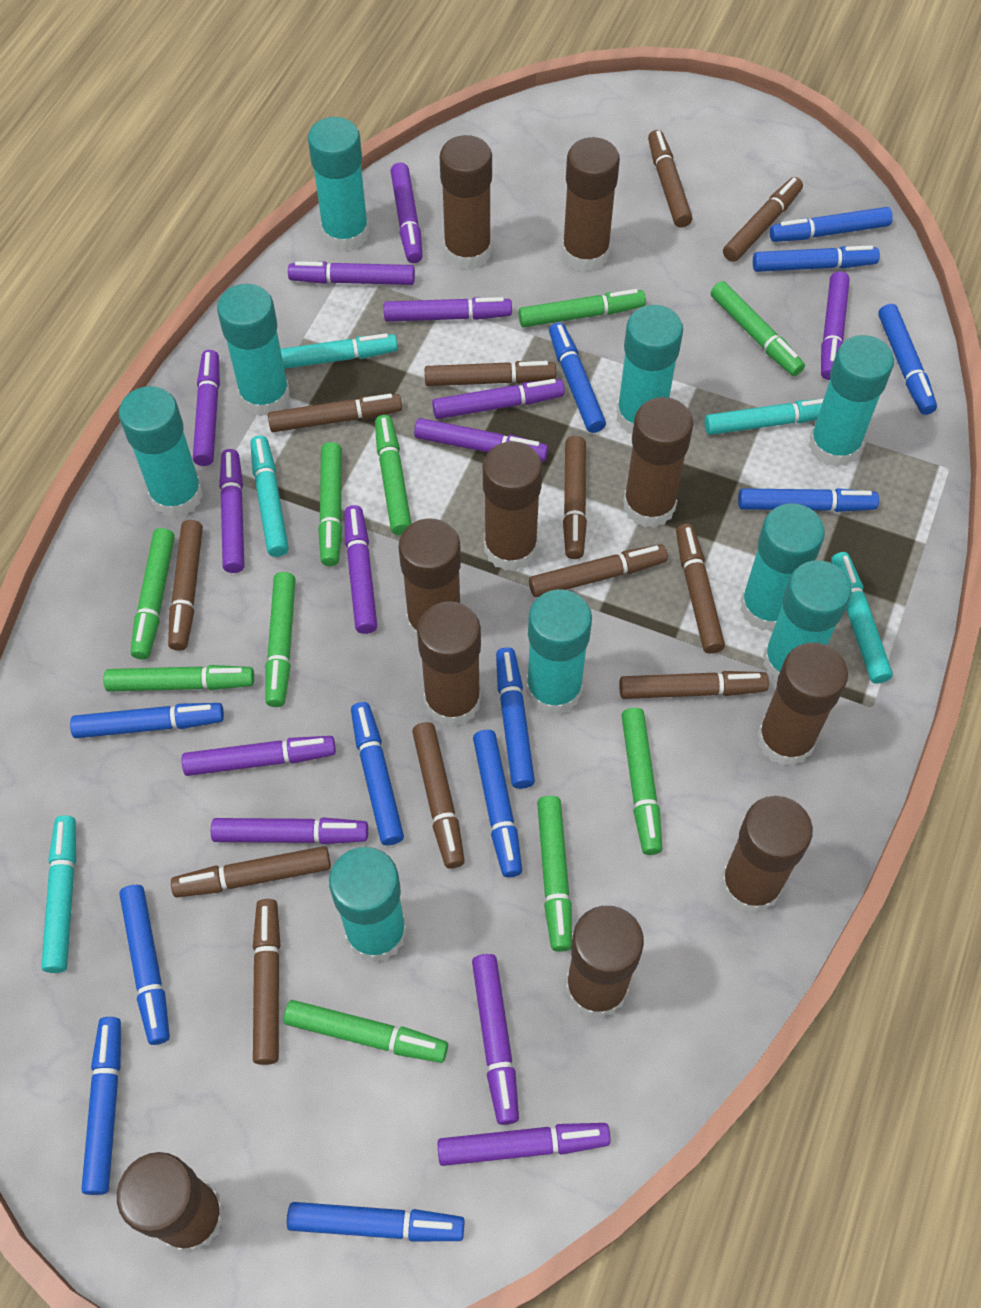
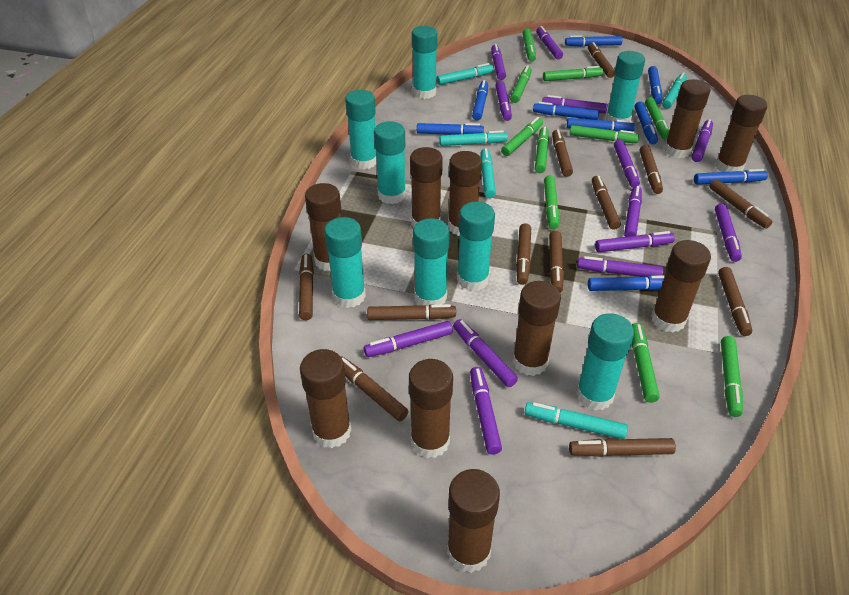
blue marker: 12 -> 9
turquoise glue stick: 9 -> 8

